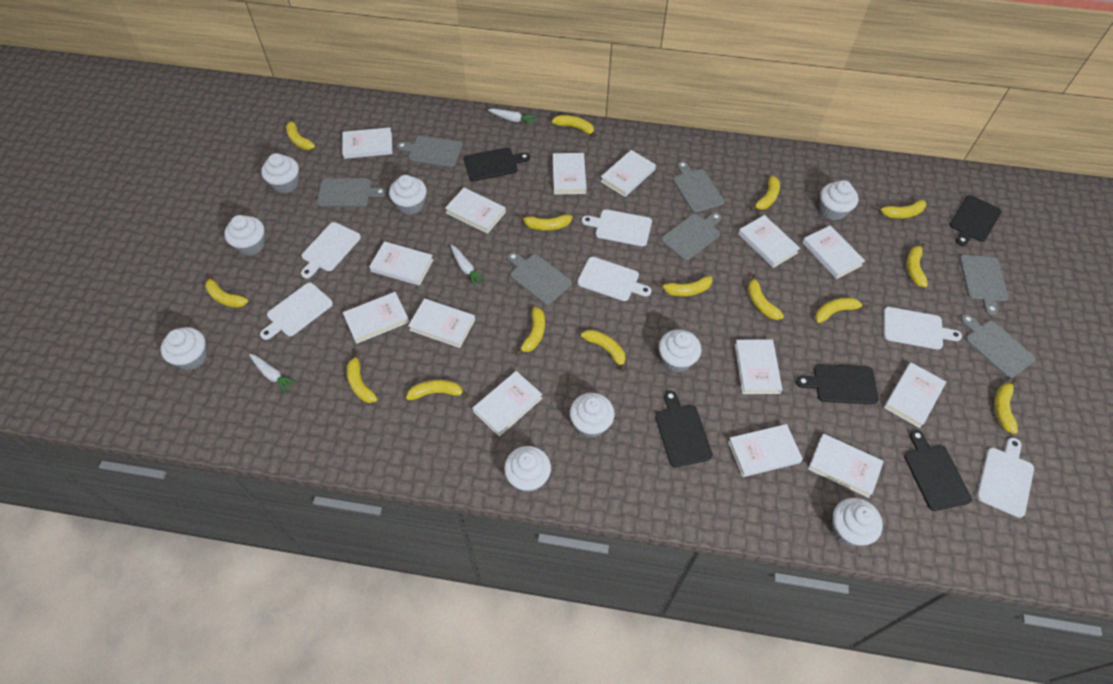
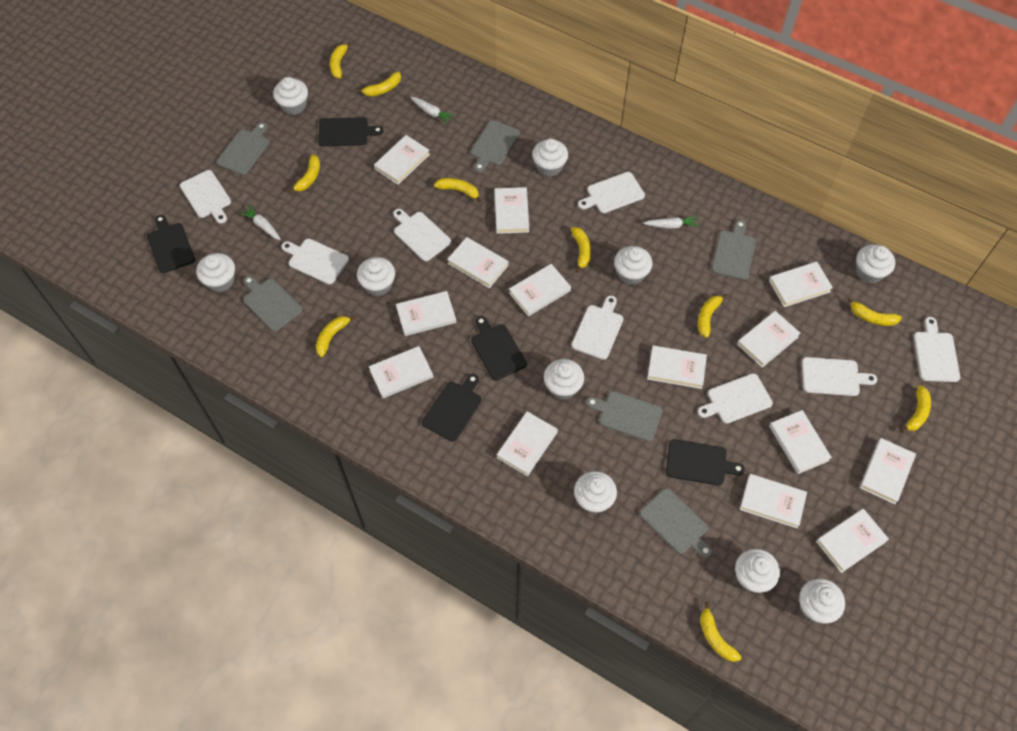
grey cutting board: 7 -> 6
white cupcake: 9 -> 10
white cutting board: 6 -> 8
yellow banana: 15 -> 10

